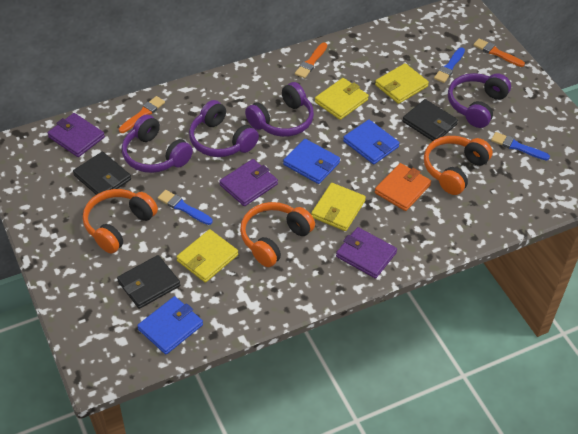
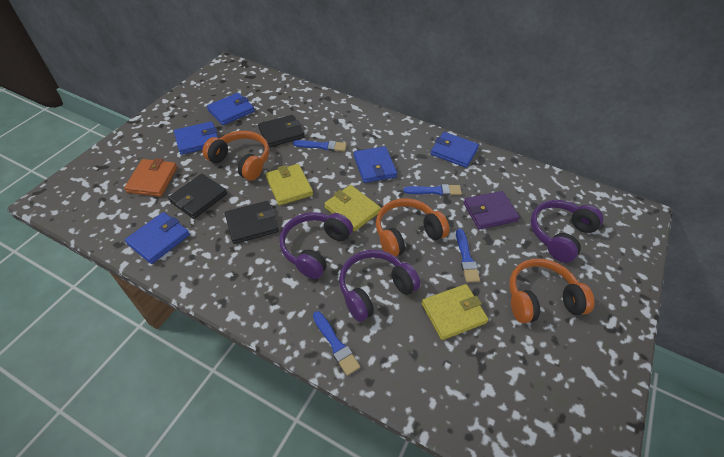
blue brush: 3 -> 4
blue wallet: 3 -> 5
orange brush: 3 -> 0
purple headphones: 4 -> 3
purple wallet: 3 -> 1
yellow wallet: 4 -> 3

